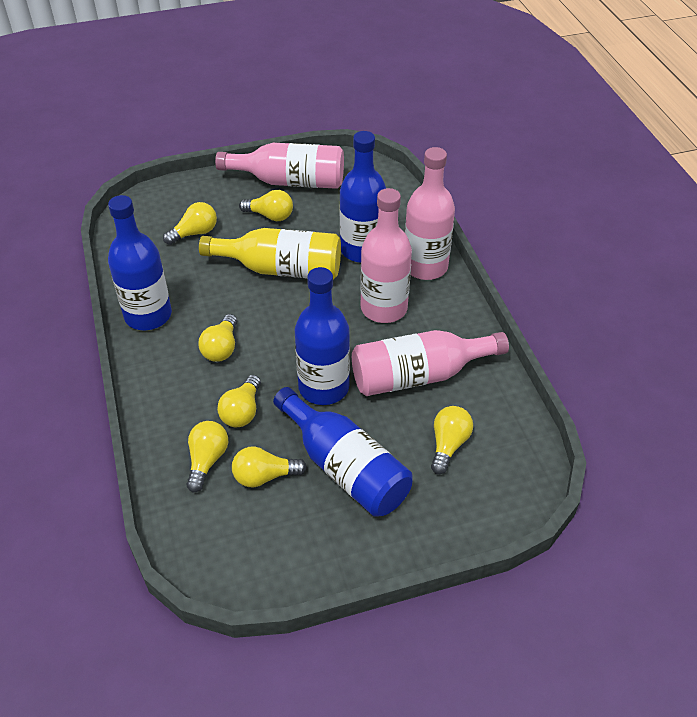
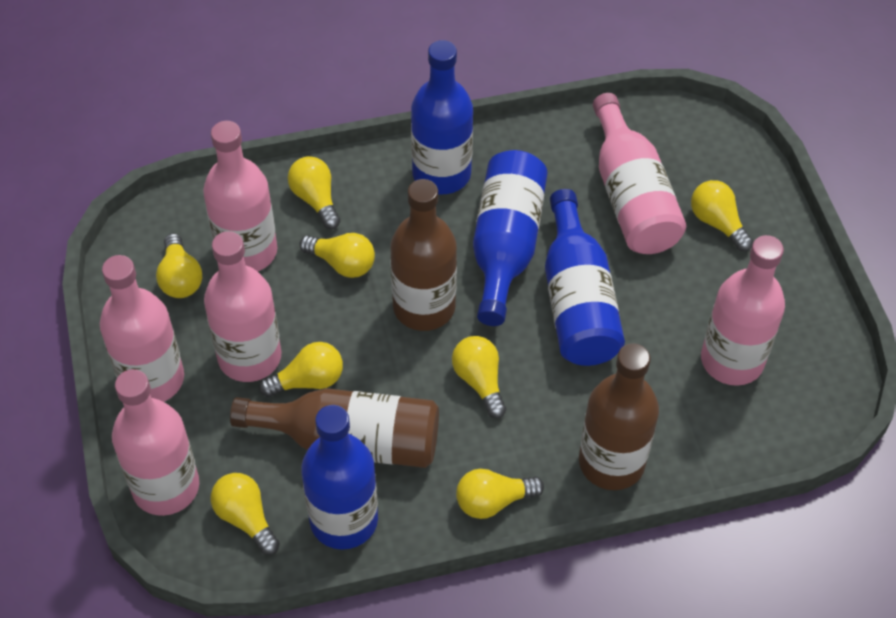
brown bottle: 0 -> 3
pink bottle: 4 -> 6
yellow bottle: 1 -> 0
yellow light bulb: 7 -> 8

